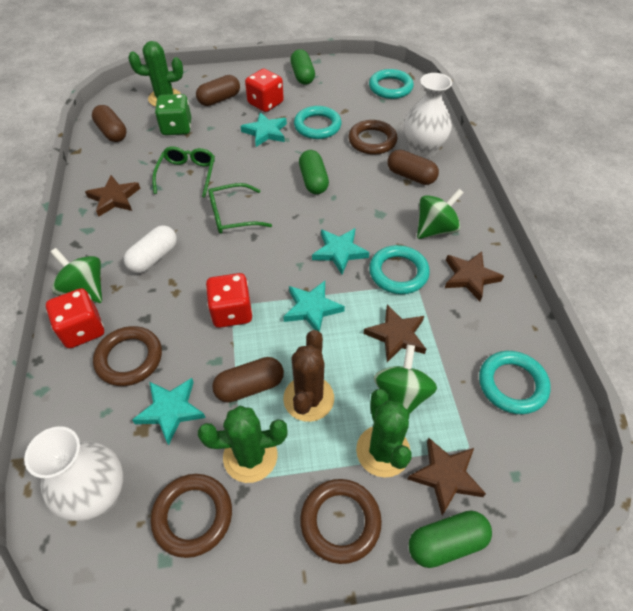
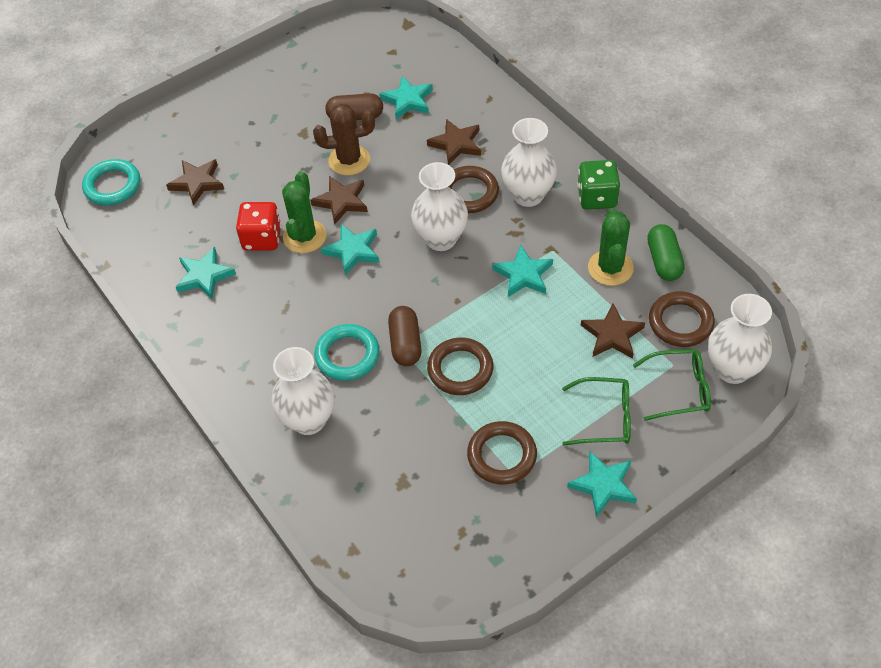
brown capsule: 4 -> 2
green cactus: 3 -> 2
green capsule: 3 -> 1
green spinning top: 3 -> 0
red dice: 3 -> 1
turquoise ring: 4 -> 2
turquoise star: 4 -> 5
white capsule: 1 -> 0
white vase: 2 -> 4

